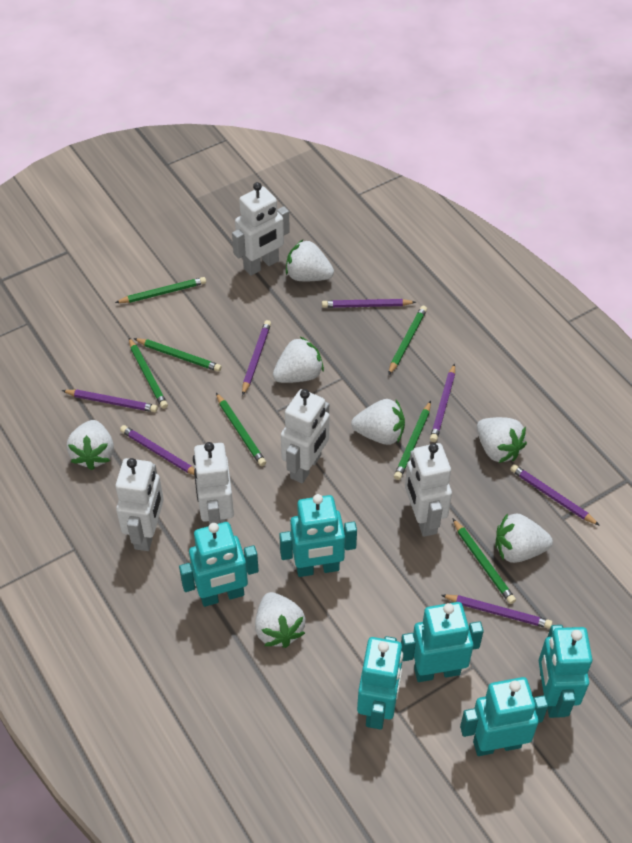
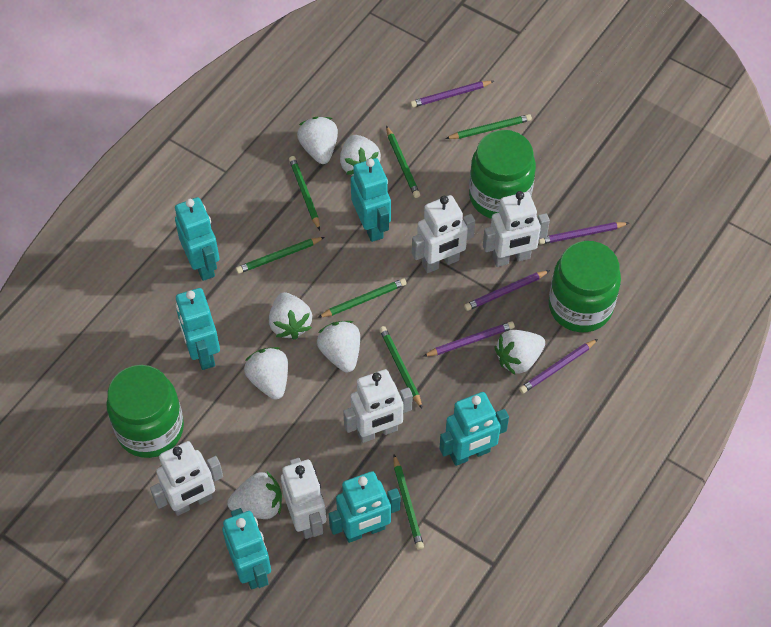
green jar: 0 -> 3
purple pencil: 7 -> 5

